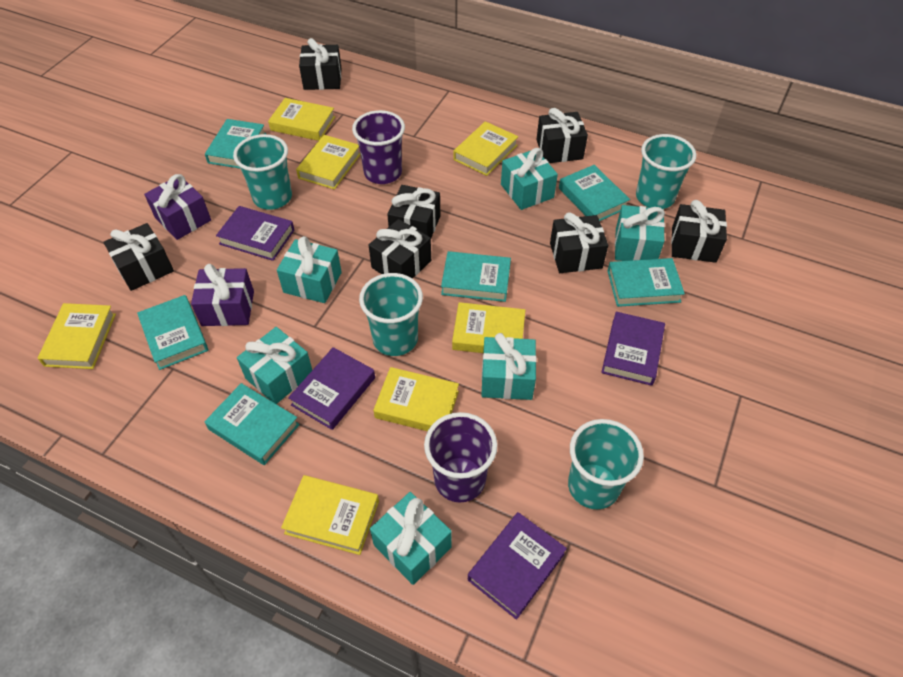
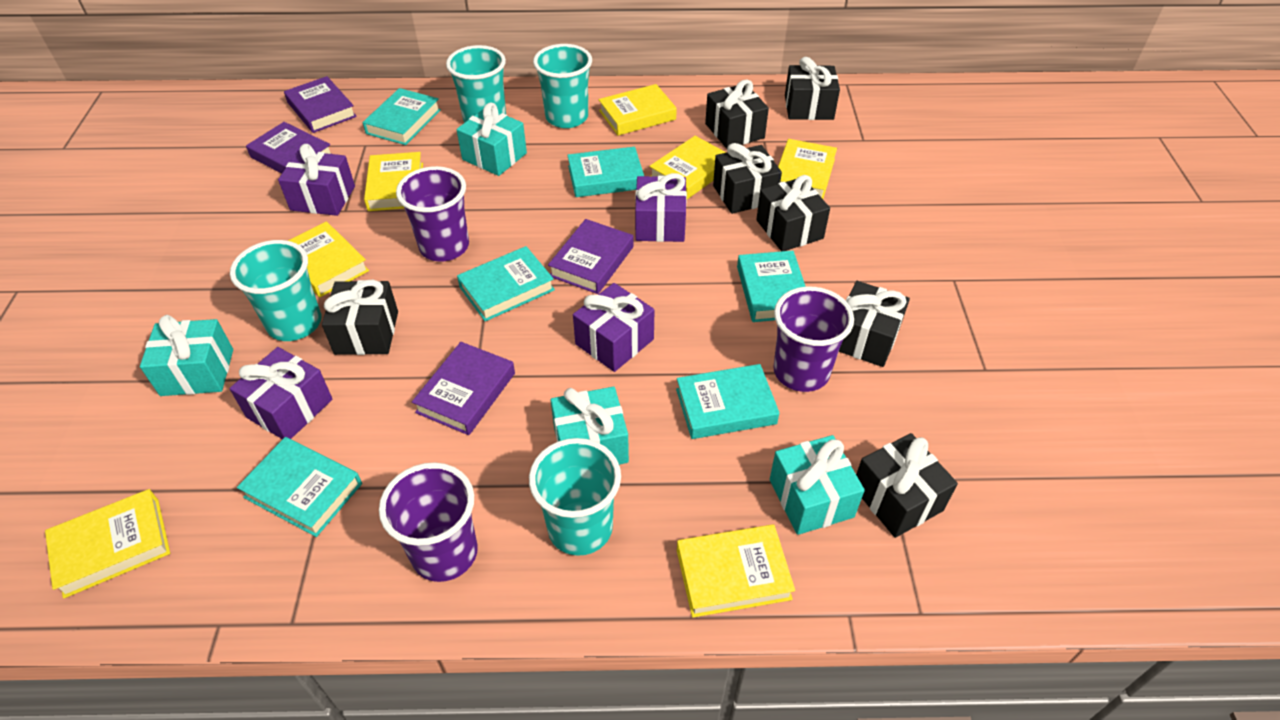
purple cup: 2 -> 3
purple gift: 2 -> 4
turquoise gift: 6 -> 4

